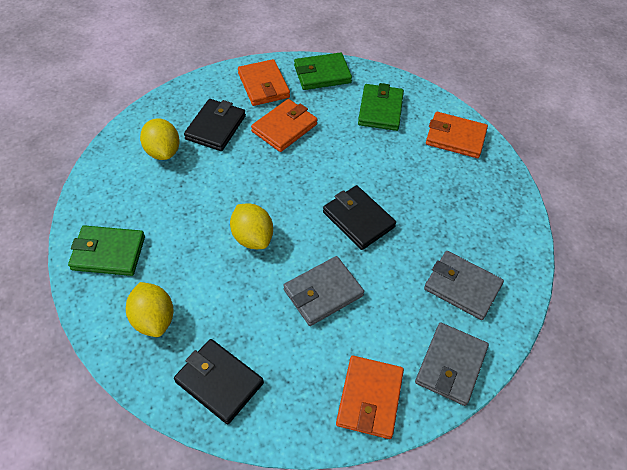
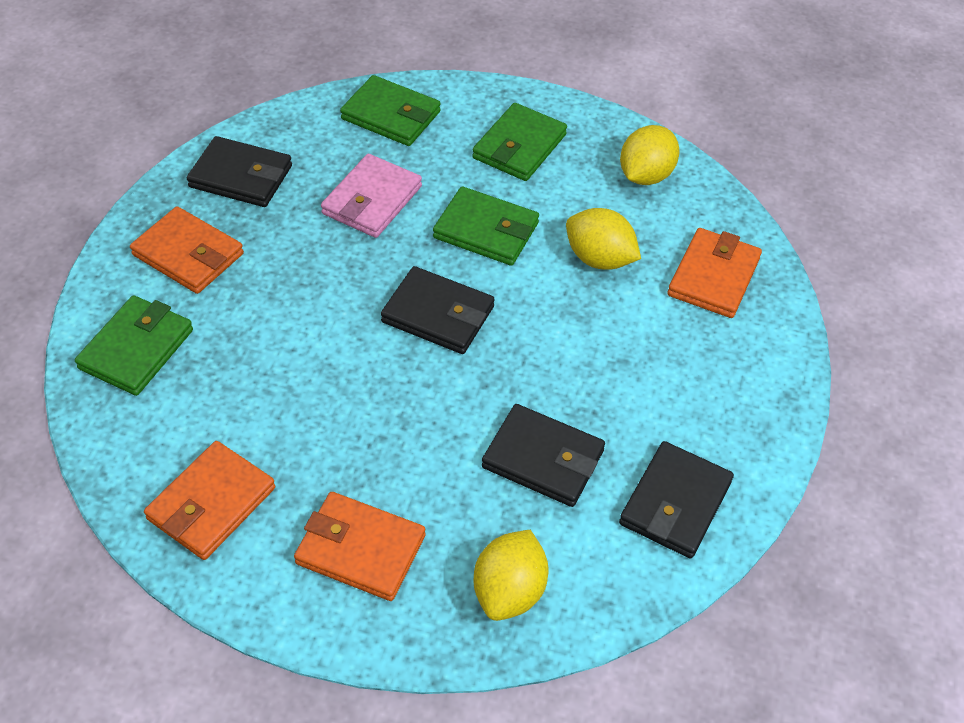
black wallet: 3 -> 4
green wallet: 3 -> 4
grey wallet: 3 -> 0
pink wallet: 0 -> 1

